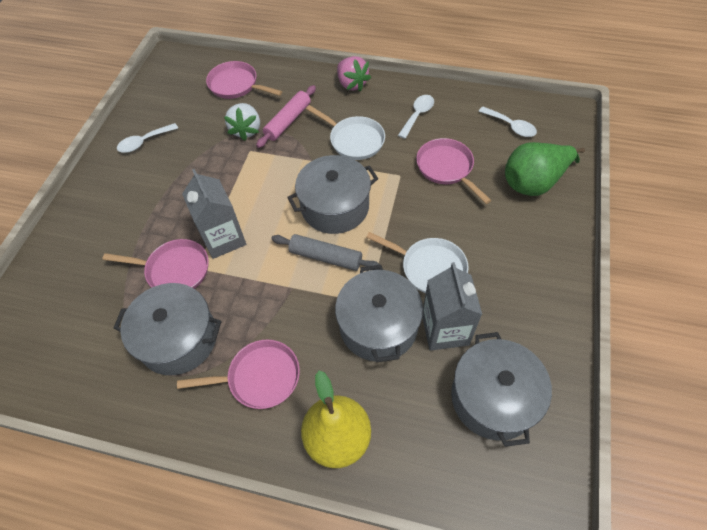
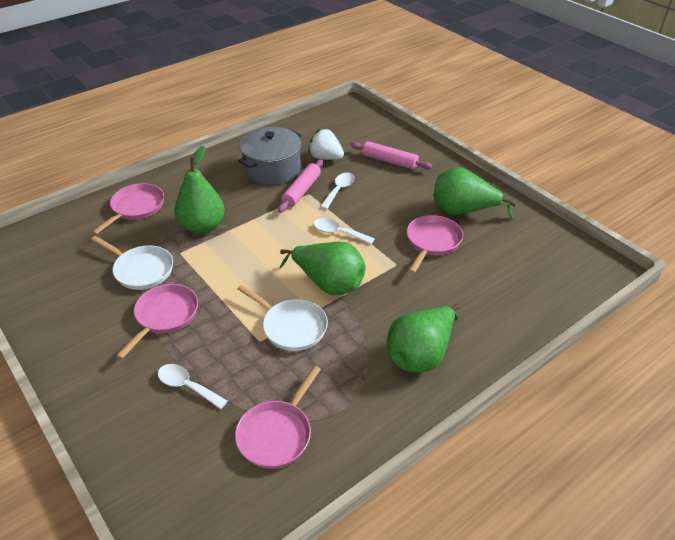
green pear: 1 -> 4
grey carton: 2 -> 0
grey pot: 4 -> 1
grey rolling pin: 1 -> 0
pink rolling pin: 1 -> 2
pink strawberry: 1 -> 0
yellow pear: 1 -> 0

